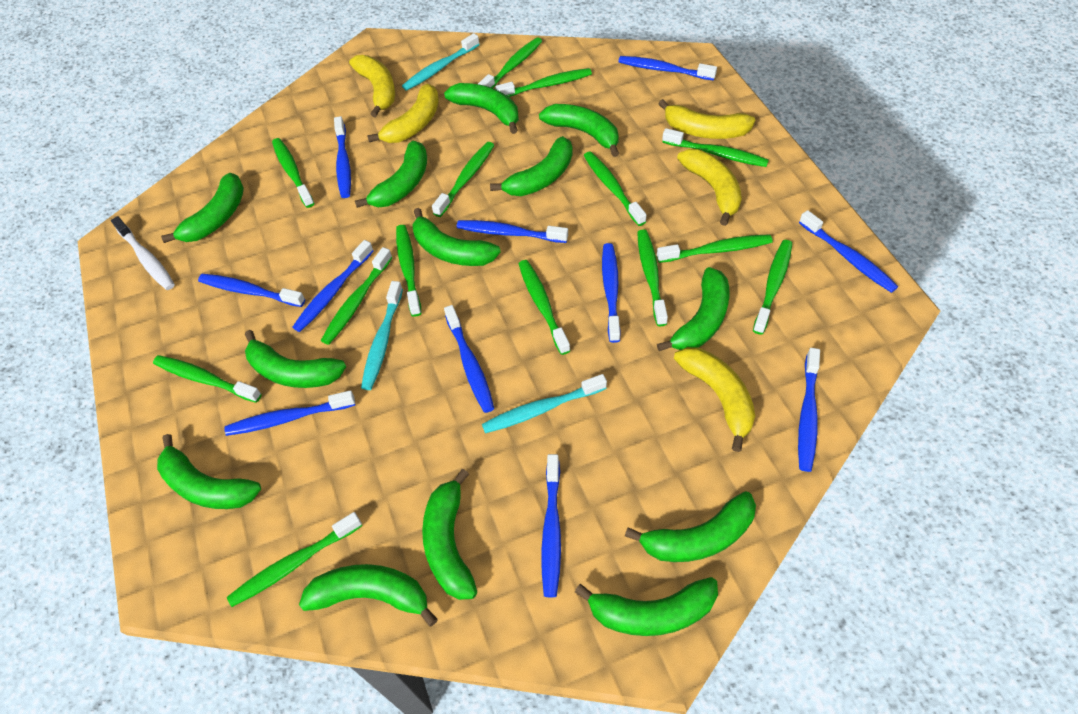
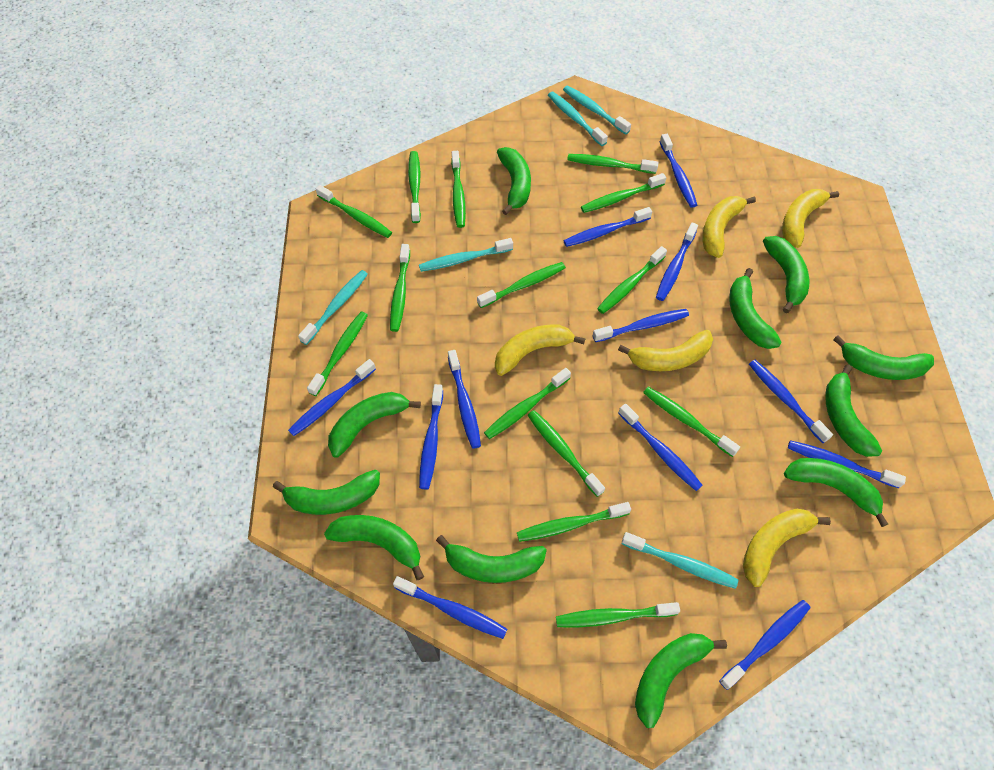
blue toothbrush: 11 -> 12
green banana: 13 -> 11
turquoise toothbrush: 3 -> 5
white toothbrush: 1 -> 0

